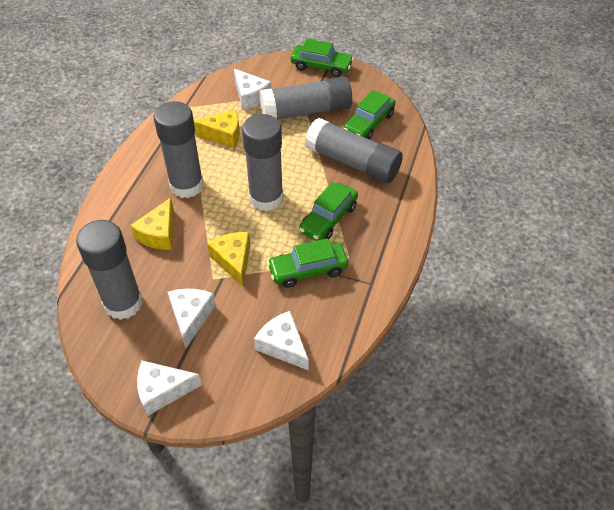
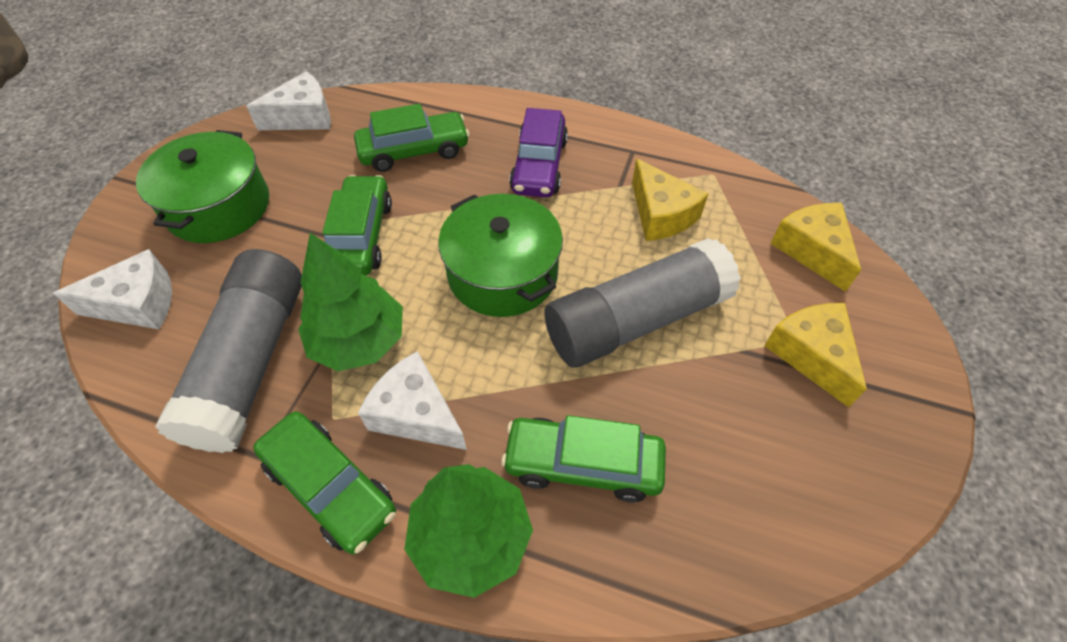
green pot: 0 -> 2
green tree: 0 -> 2
grey glue stick: 5 -> 2
purple car: 0 -> 1
white cheese: 4 -> 3

